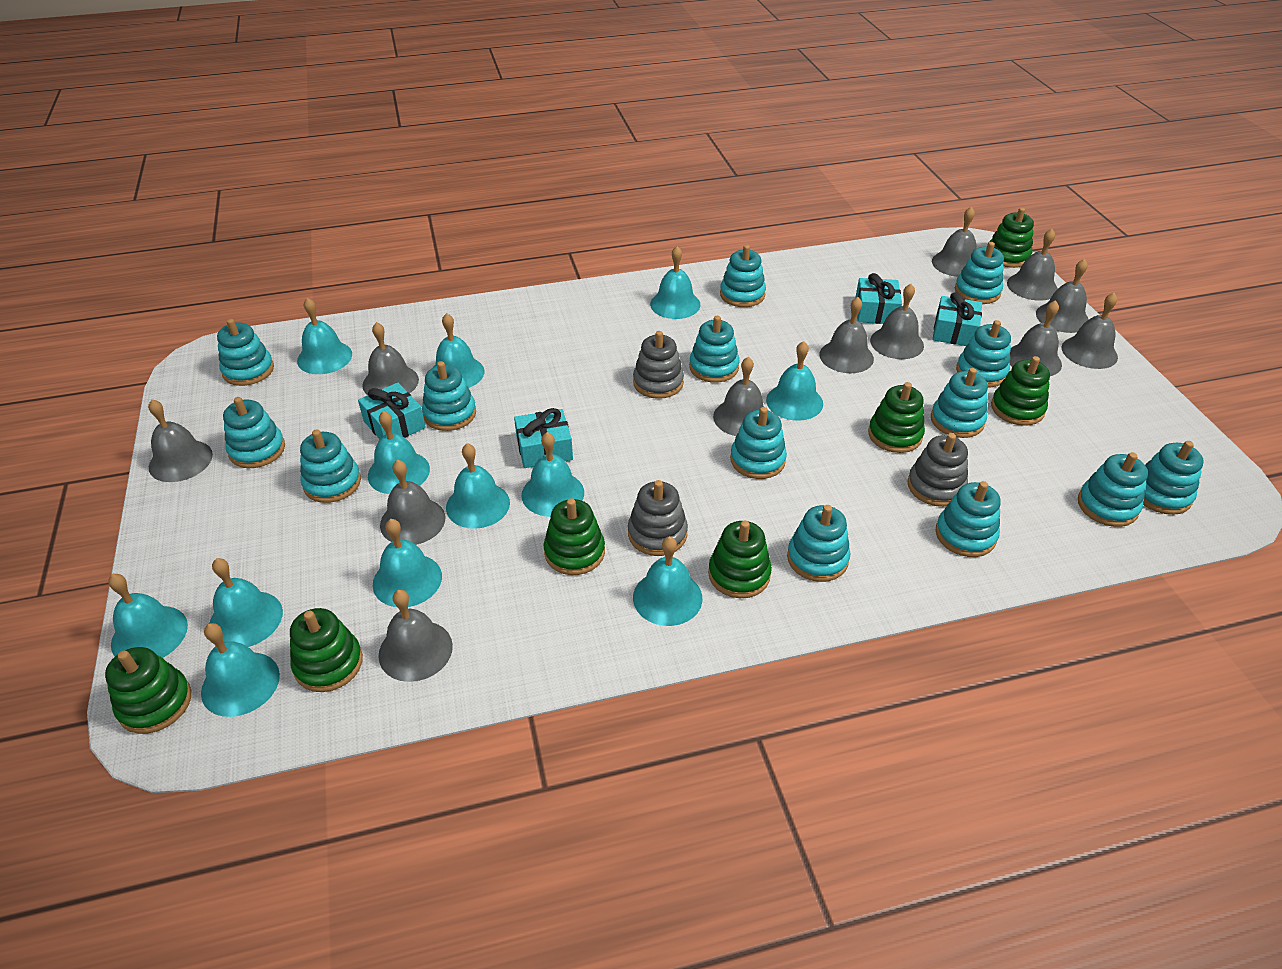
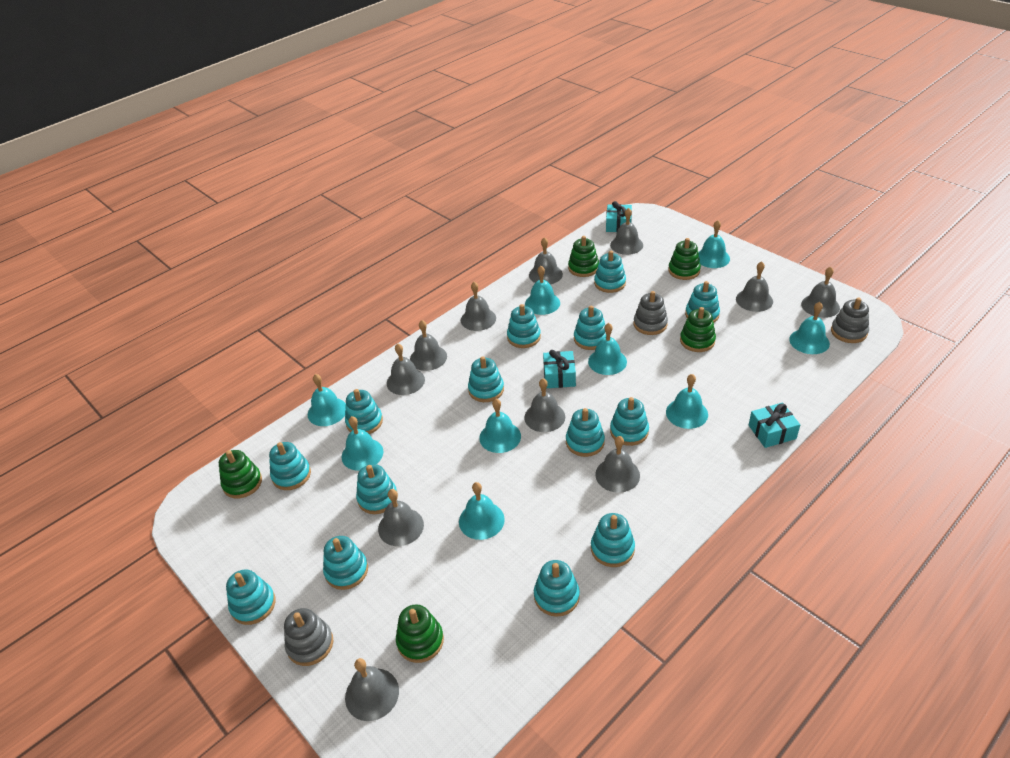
green stacking toy: 7 -> 5
grey bell: 12 -> 11
turquoise bell: 12 -> 9
turquoise gift: 4 -> 3

